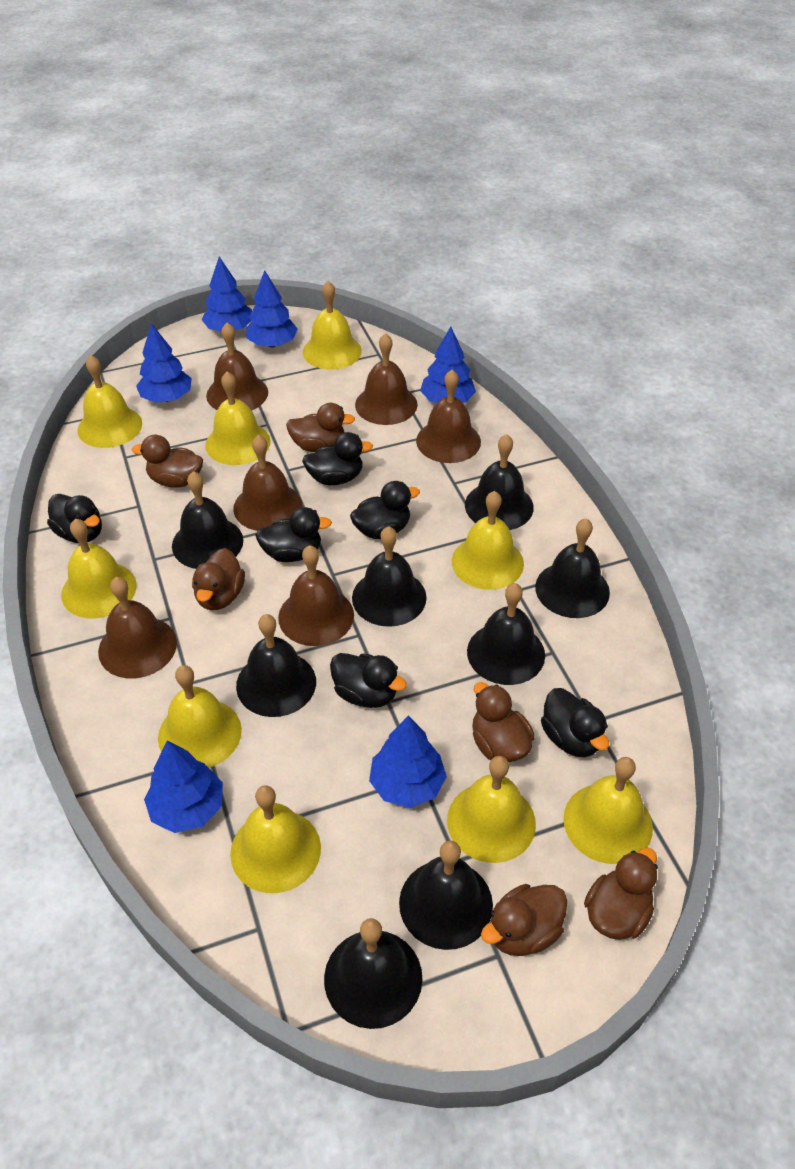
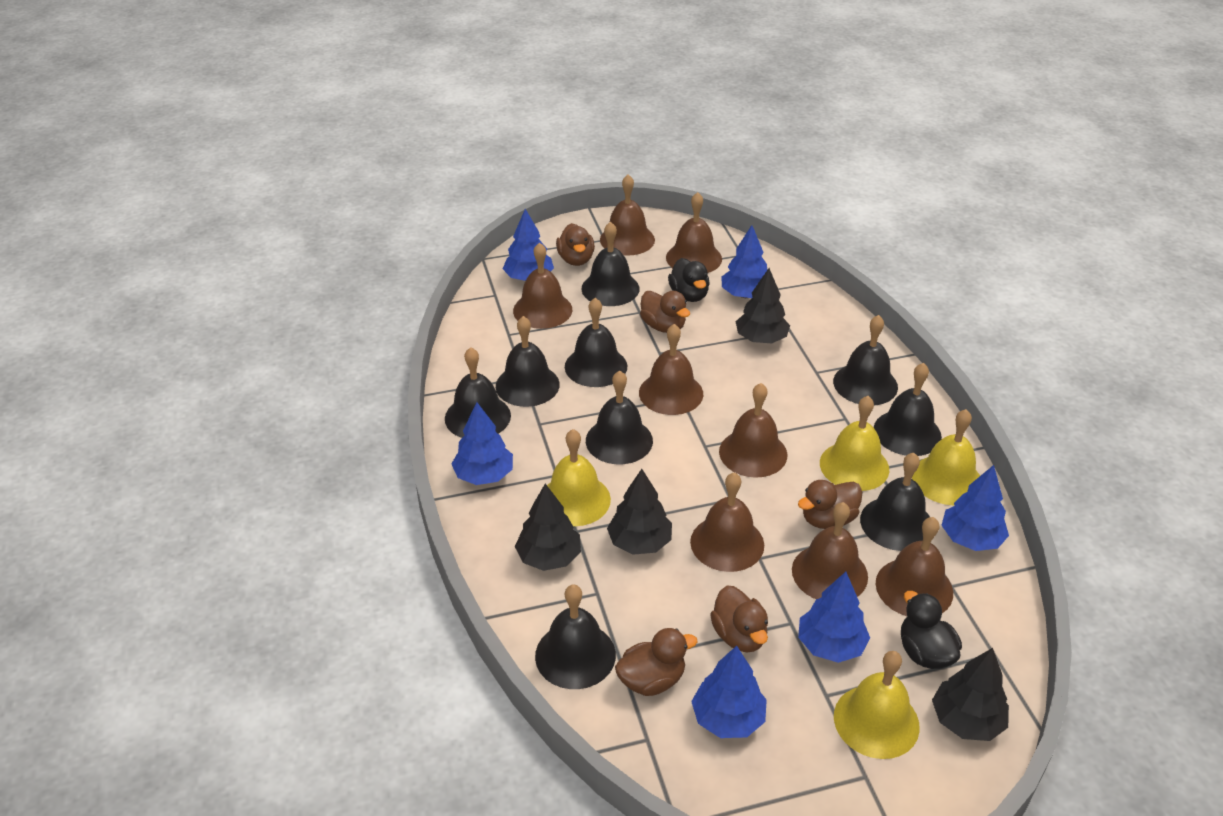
black bell: 8 -> 9
black duck: 6 -> 2
black tree: 0 -> 4
brown bell: 6 -> 8
brown duck: 6 -> 5
yellow bell: 9 -> 4

